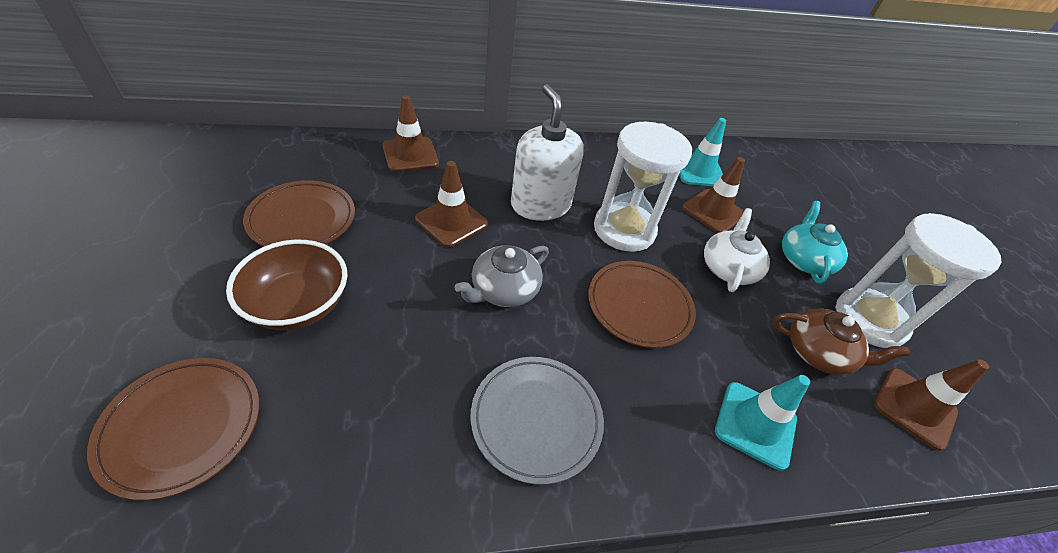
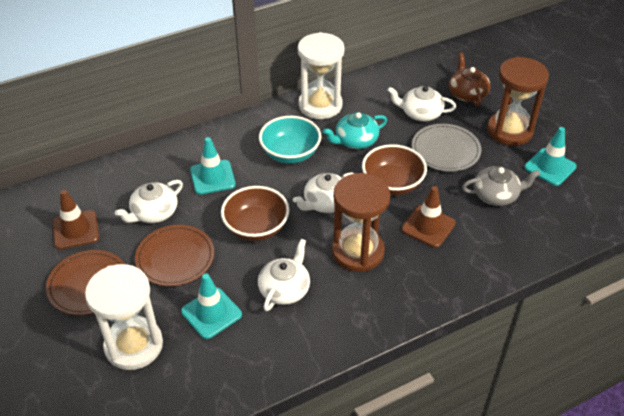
brown bowl: 1 -> 2
brown hourglass: 0 -> 2
brown plate: 3 -> 2
brown traffic cone: 4 -> 2
turquoise bowl: 0 -> 1
turquoise traffic cone: 2 -> 3
white soap dispenser: 1 -> 0
white teapot: 1 -> 4

